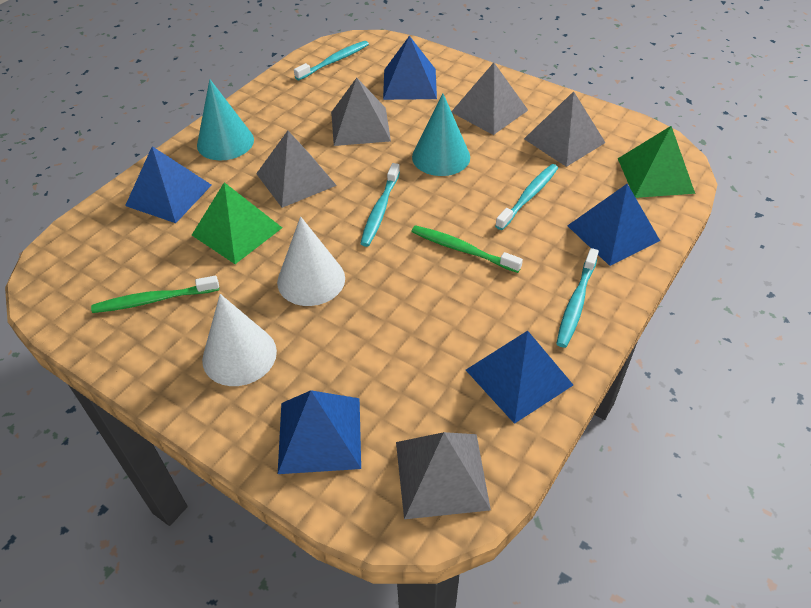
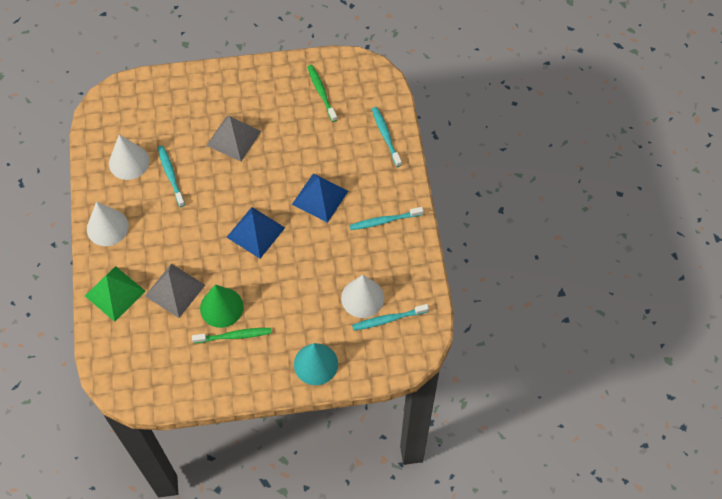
blue pyramid: 5 -> 2
green cone: 0 -> 1
green pyramid: 2 -> 1
grey pyramid: 5 -> 2
turquoise cone: 2 -> 1
white cone: 2 -> 3

